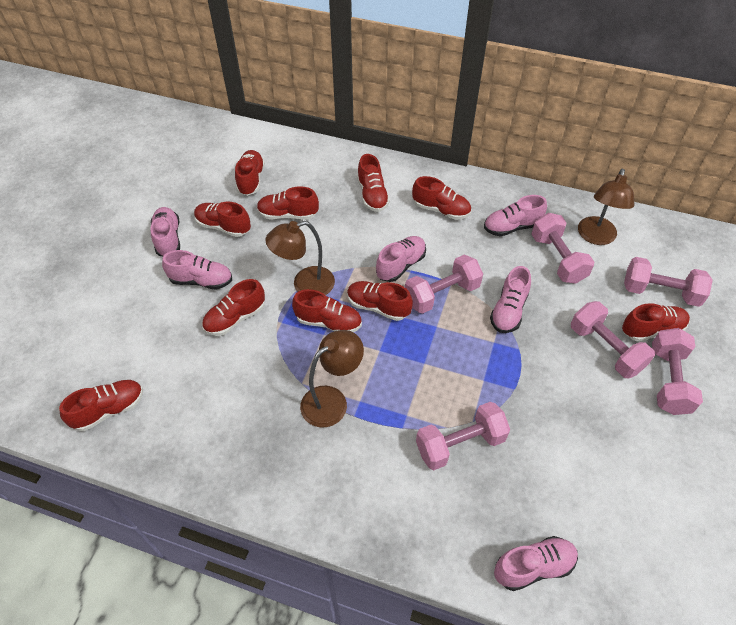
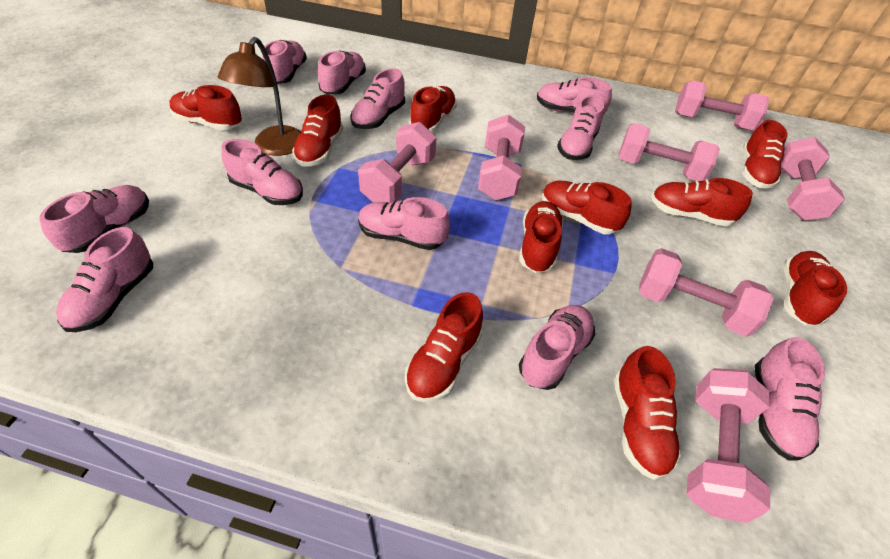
brown lamp: 3 -> 1
pink dumbbell: 6 -> 7
pink shoe: 6 -> 11

